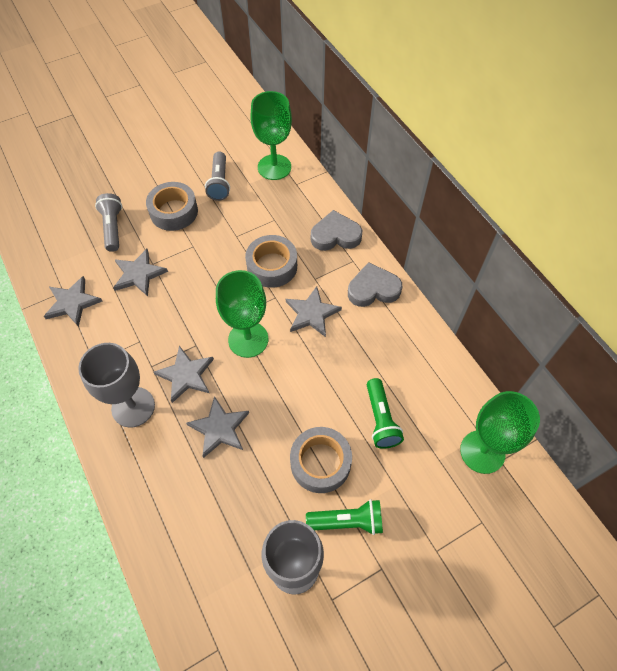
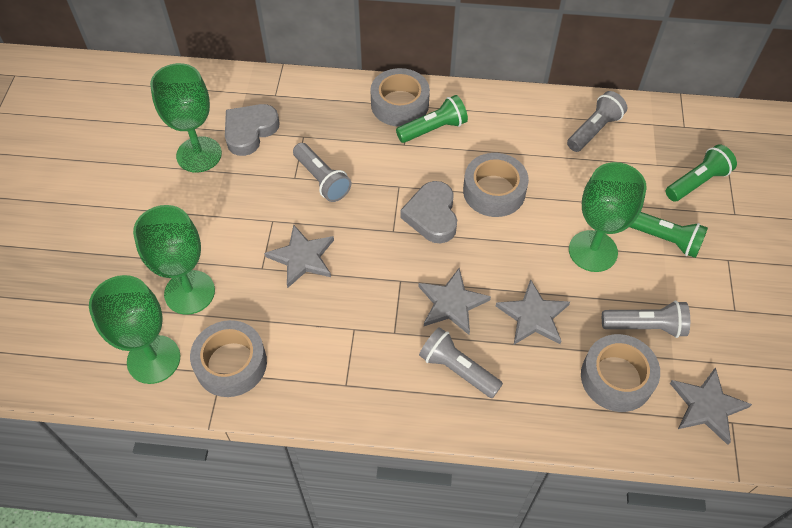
green flashlight: 2 -> 3
green goblet: 3 -> 4
grey flashlight: 2 -> 4
grey goblet: 2 -> 0
grey star: 5 -> 4
grey tape: 3 -> 4

